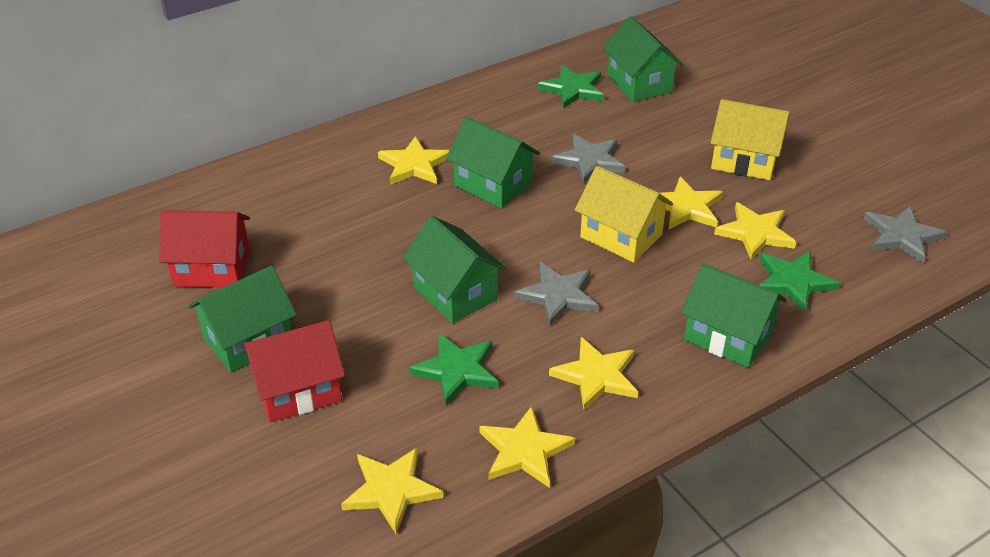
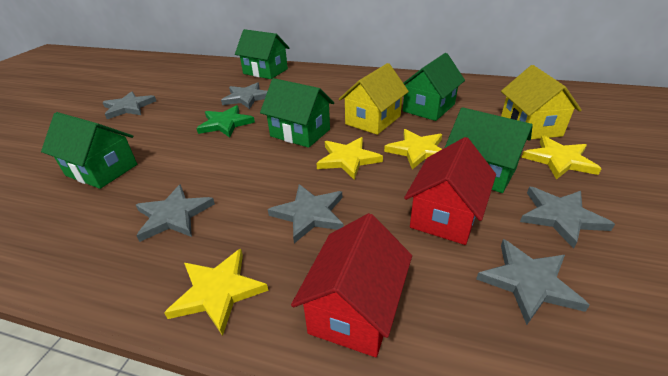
green star: 3 -> 1
grey star: 3 -> 6
yellow star: 6 -> 4

